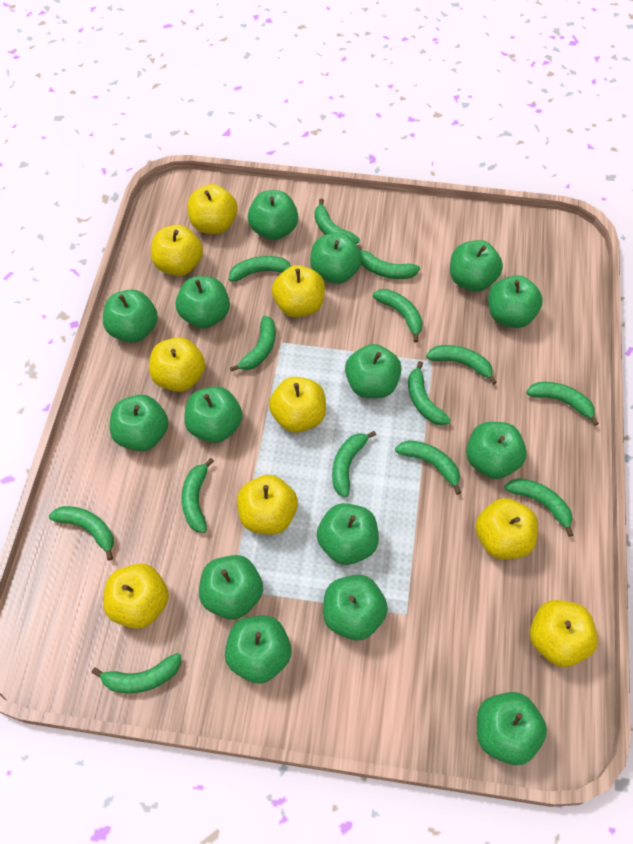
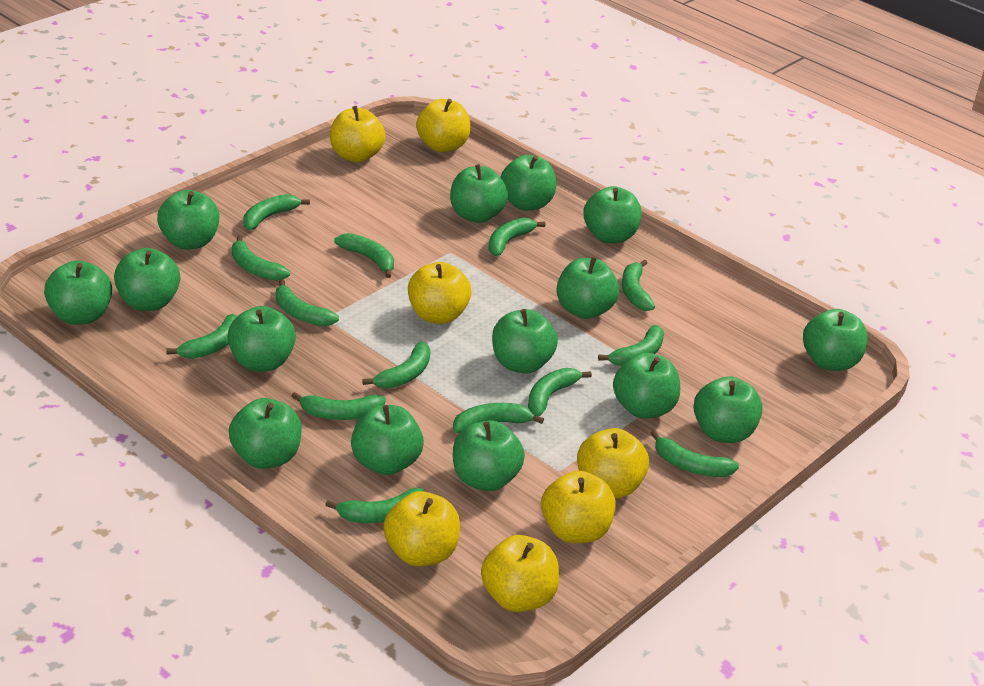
yellow apple: 9 -> 7

